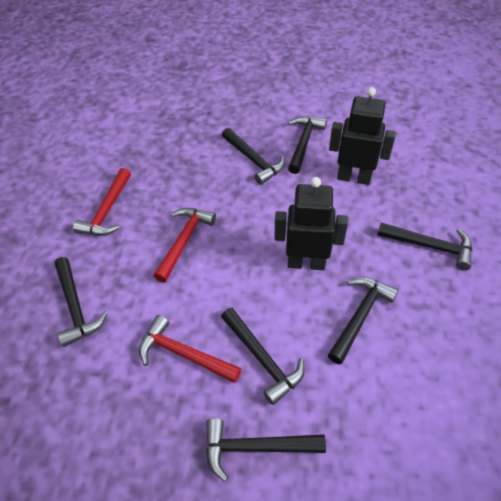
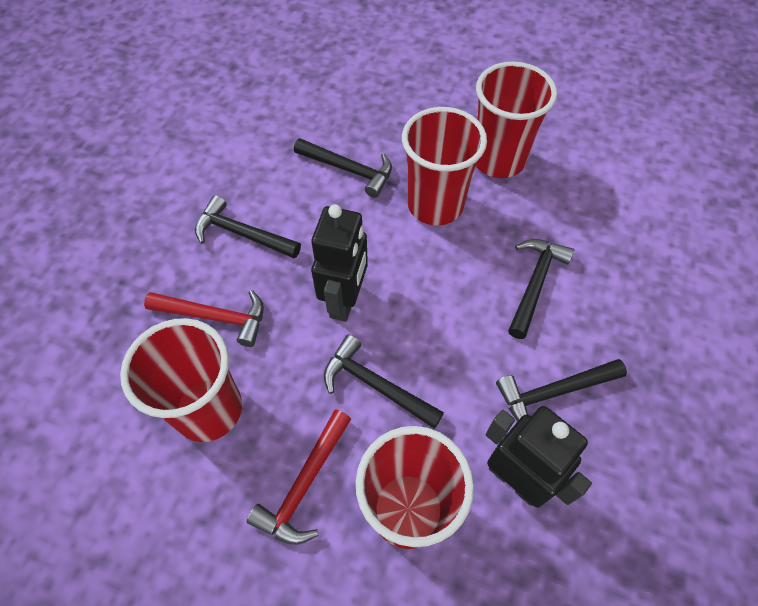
black hammer: 7 -> 5
red cup: 0 -> 4
red hammer: 3 -> 2

